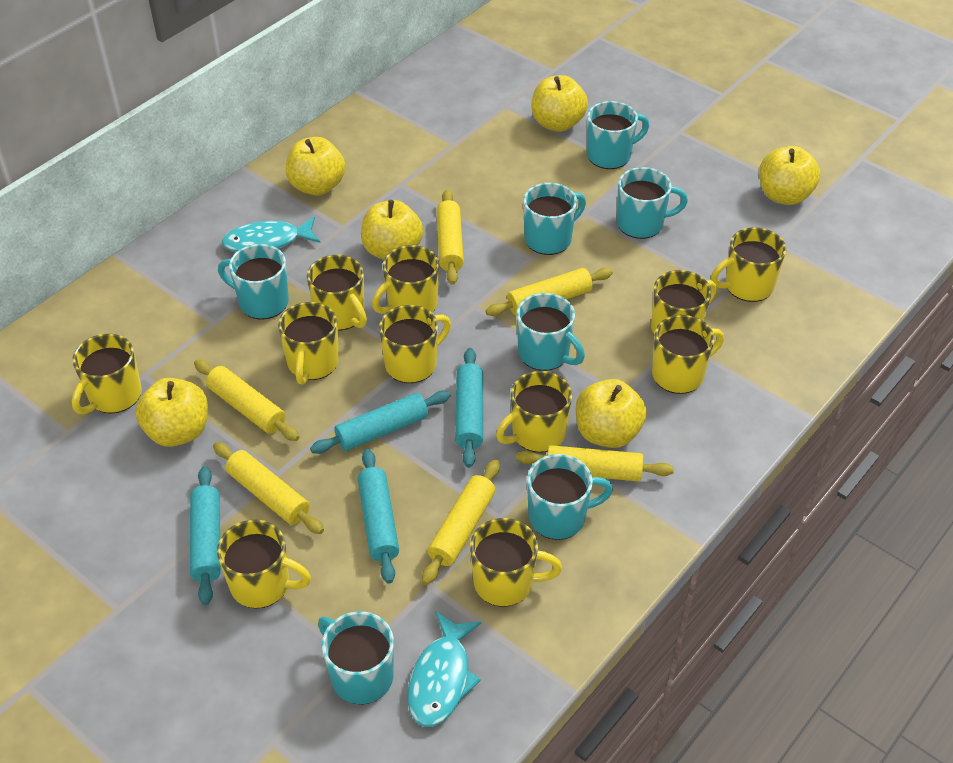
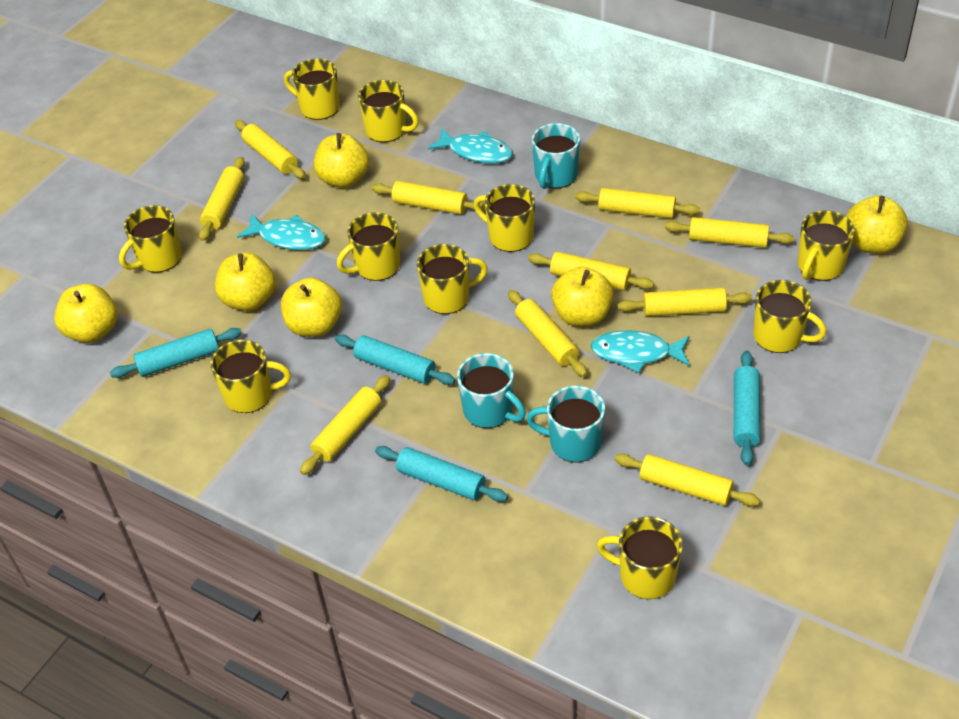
turquoise fish: 2 -> 3
turquoise mug: 7 -> 3
yellow mug: 11 -> 10
yellow rolling pin: 6 -> 10

